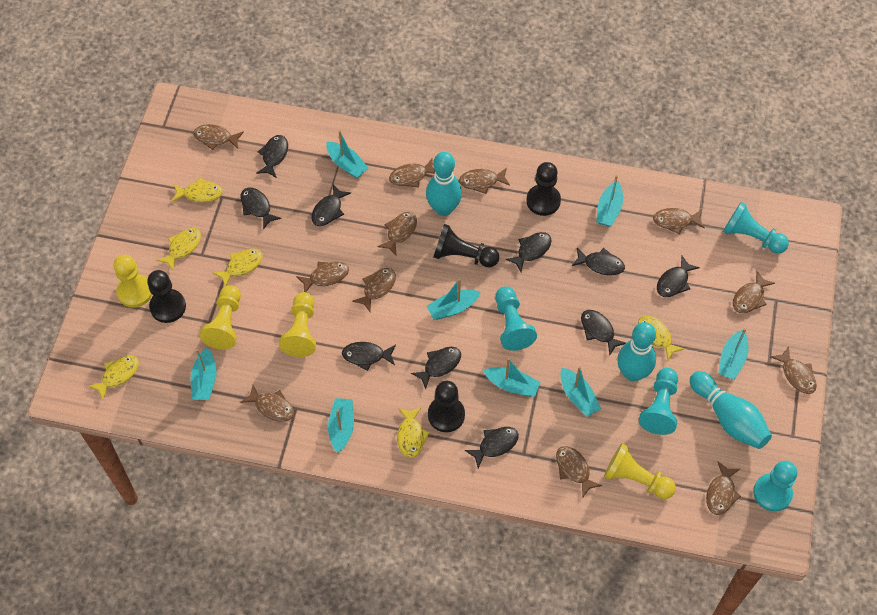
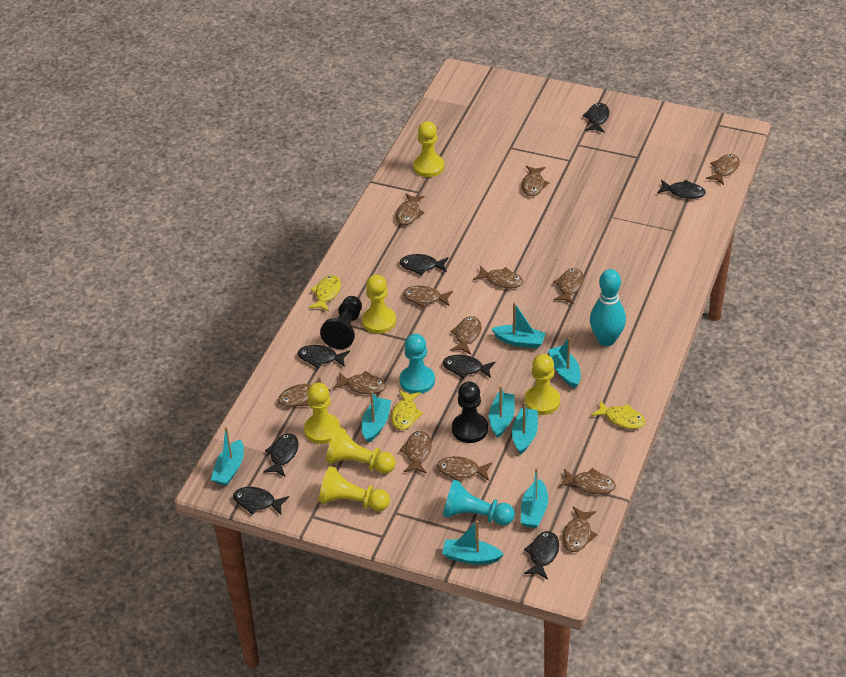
black fish: 10 -> 8
black pawn: 4 -> 2
brown fish: 12 -> 13
turquoise bowling pin: 3 -> 1
turquoise pawn: 4 -> 2
yellow fish: 6 -> 3
yellow pawn: 4 -> 6

